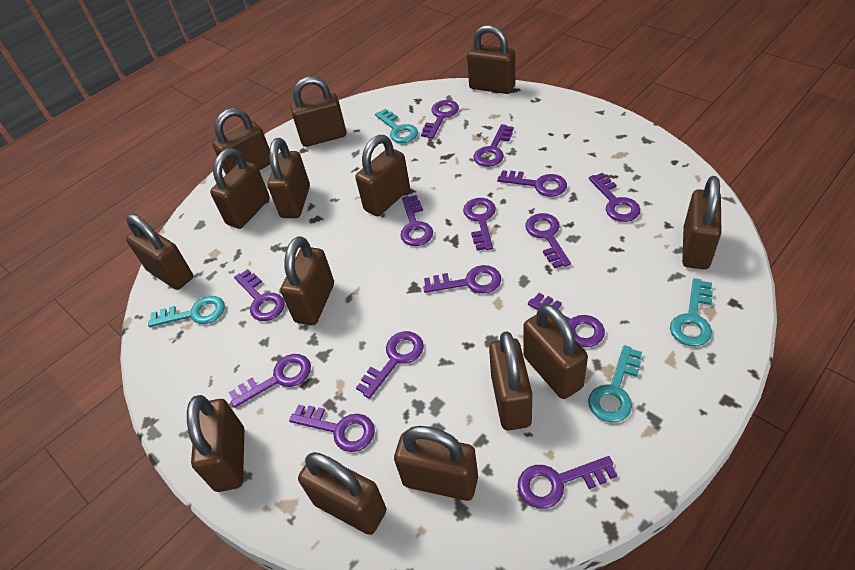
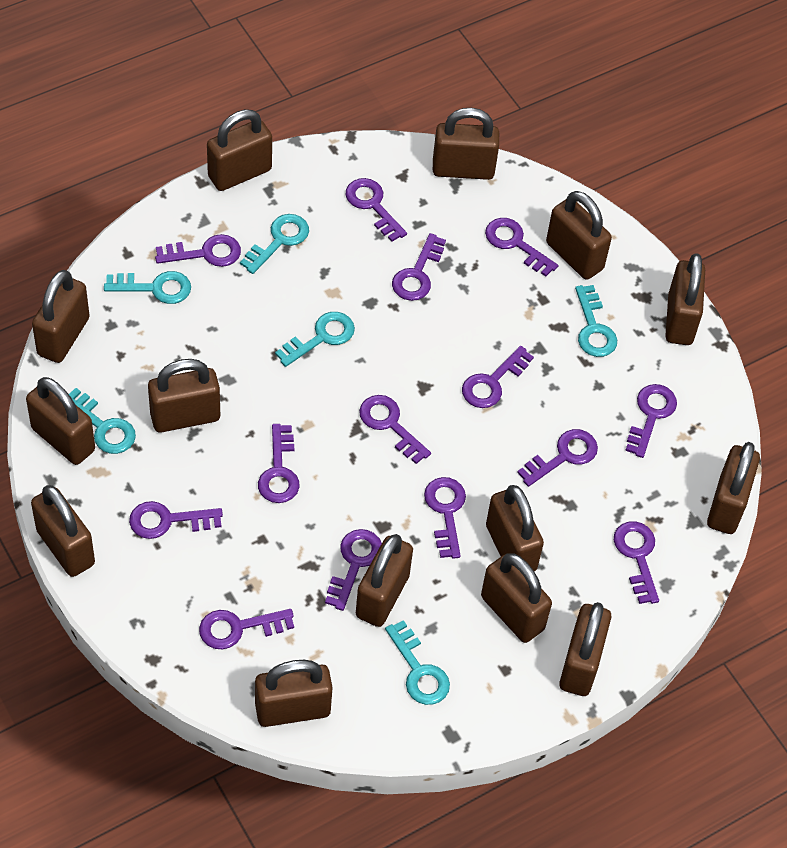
turquoise key: 4 -> 6

